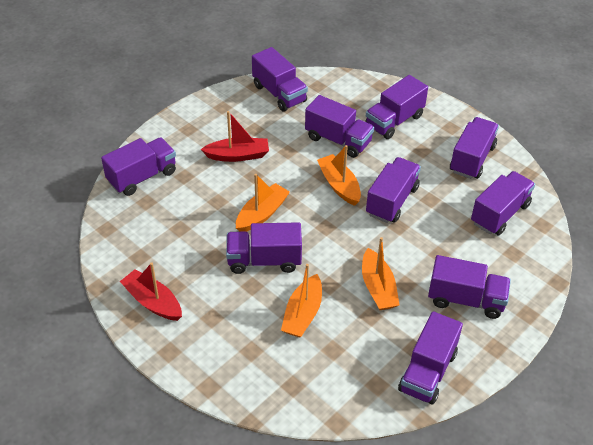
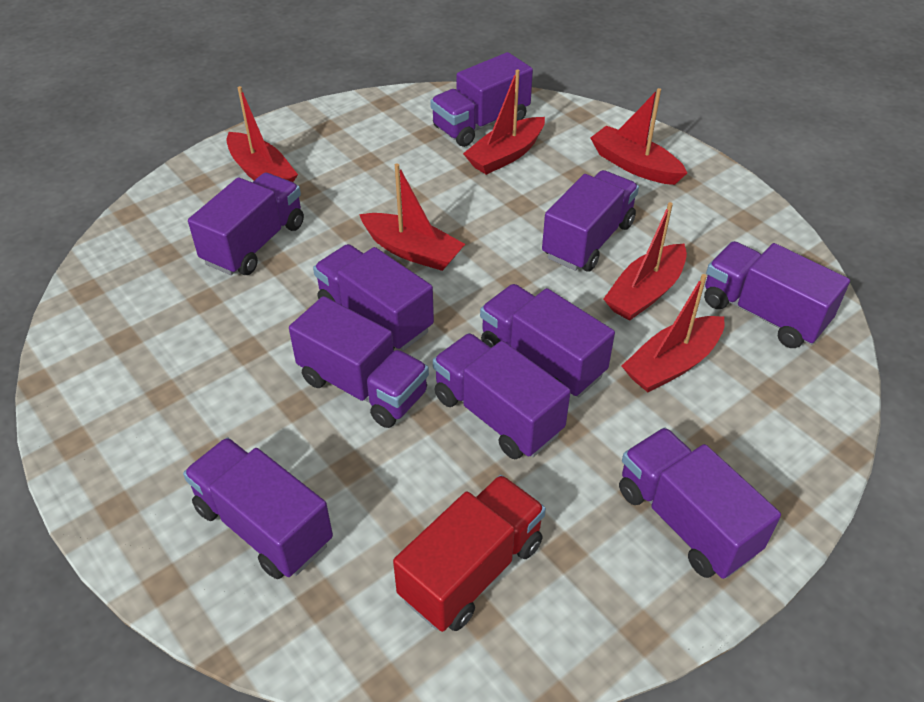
orange boat: 4 -> 0
red boat: 2 -> 6
red truck: 0 -> 1

